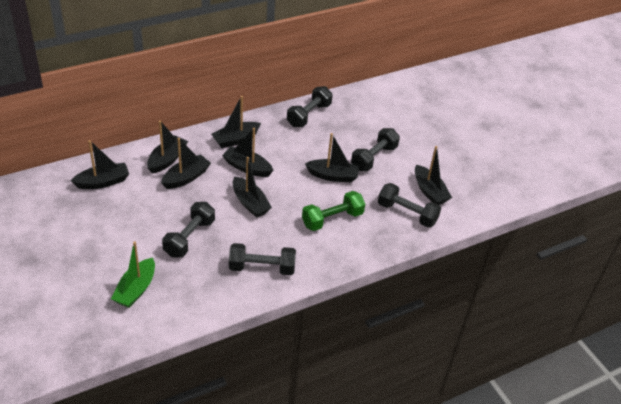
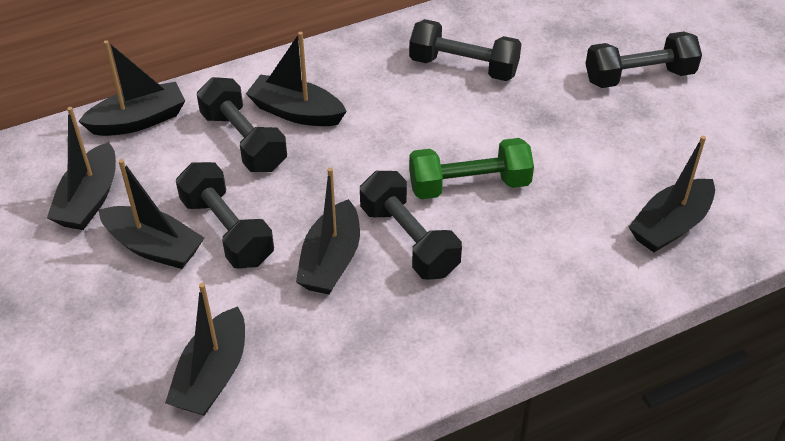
black boat: 8 -> 7
green boat: 1 -> 0

